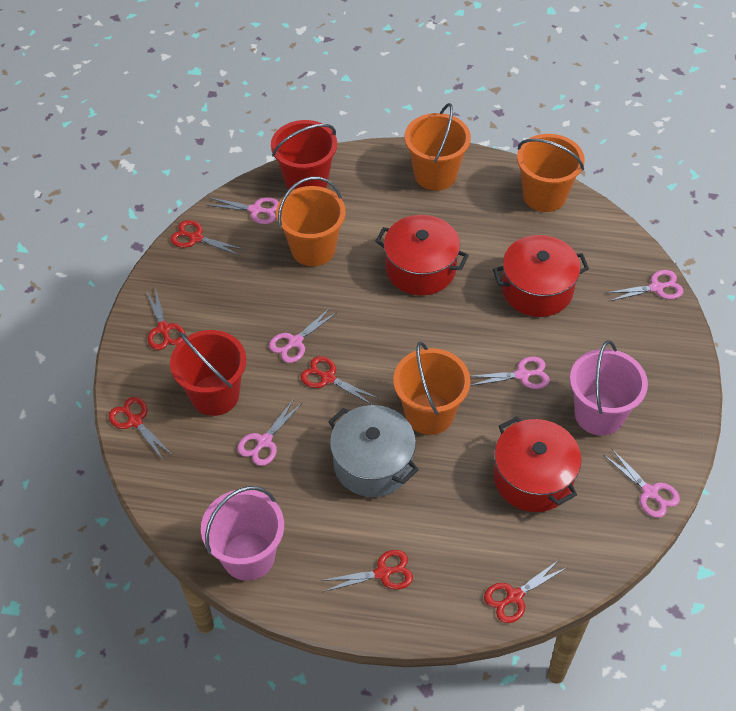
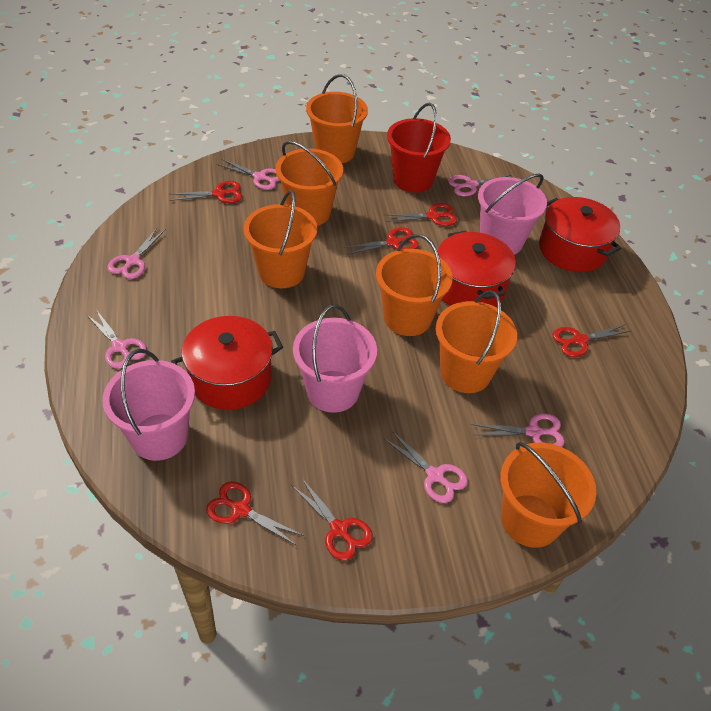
grey pot: 1 -> 0
orange bucket: 4 -> 6
pink bucket: 2 -> 3
red bucket: 2 -> 1

